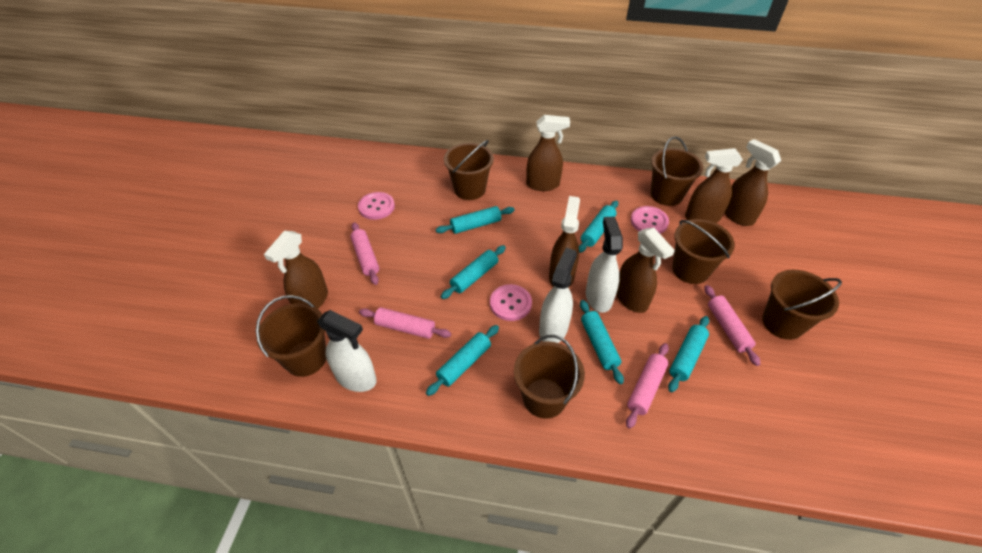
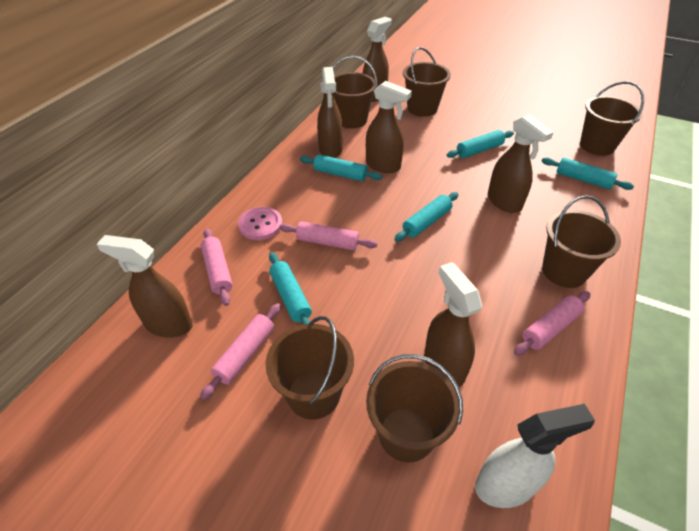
pink button: 3 -> 1
turquoise rolling pin: 6 -> 5
white spray bottle: 3 -> 1

